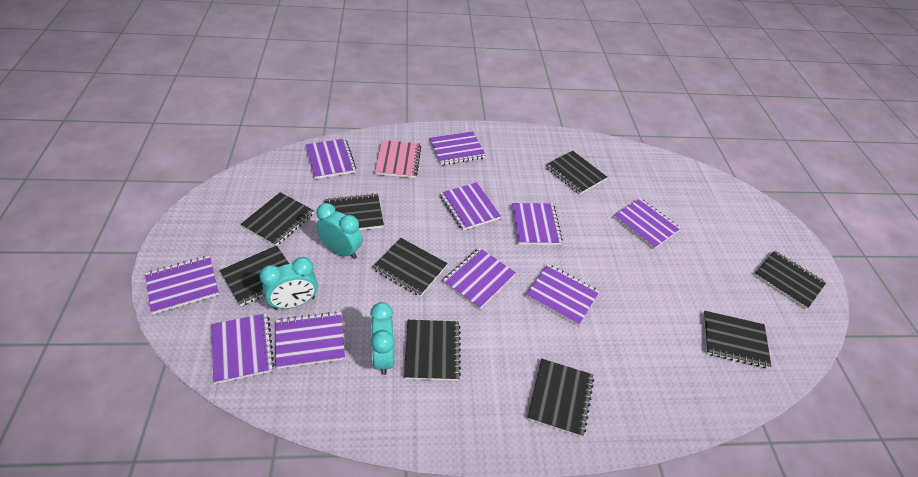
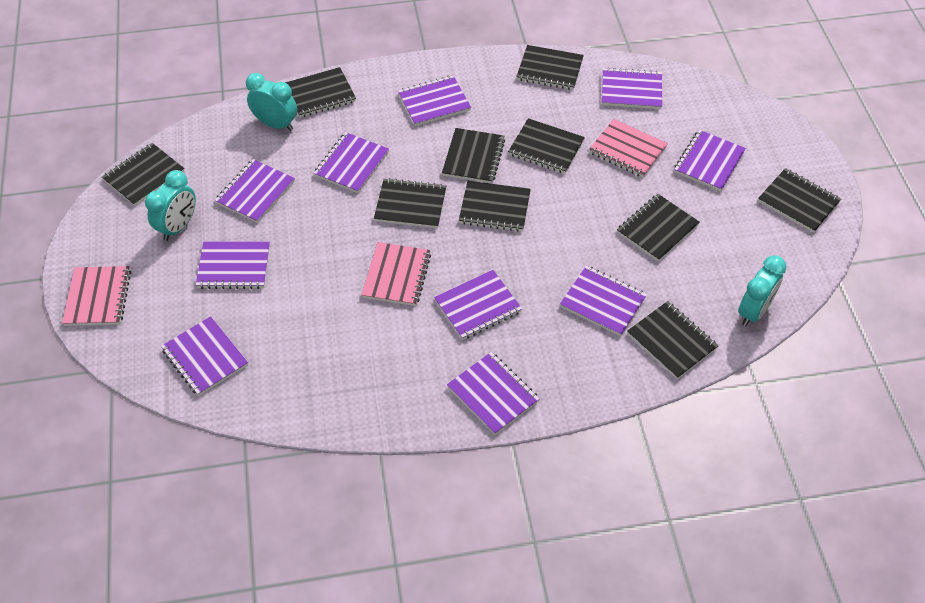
black notebook: 9 -> 10
pink notebook: 1 -> 3

